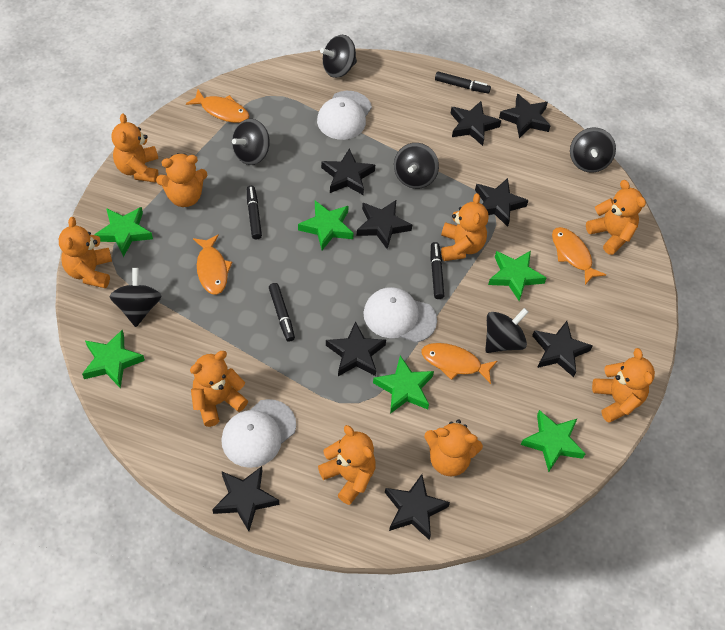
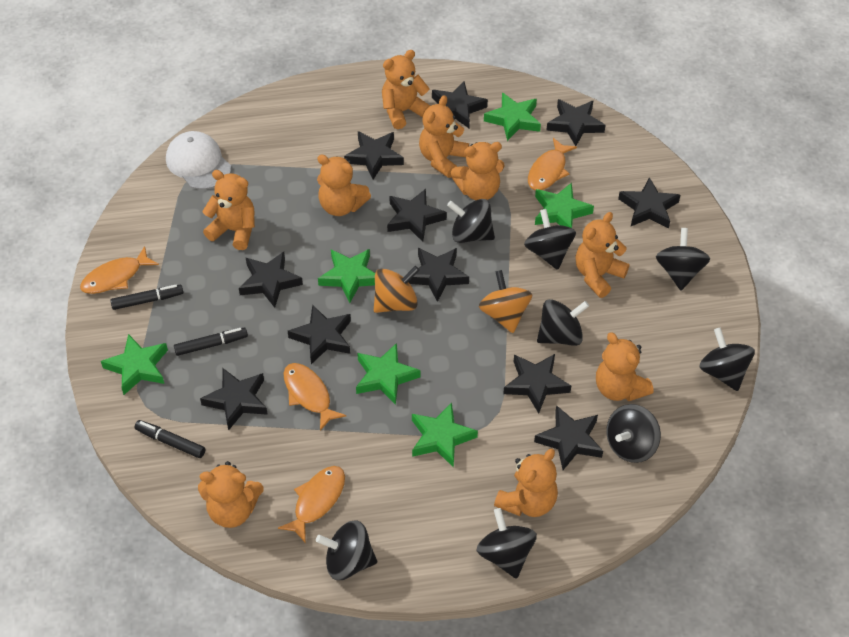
black marker: 4 -> 3
black spinning top: 6 -> 8
black star: 9 -> 11
orange spinning top: 0 -> 2
white cap: 3 -> 1

